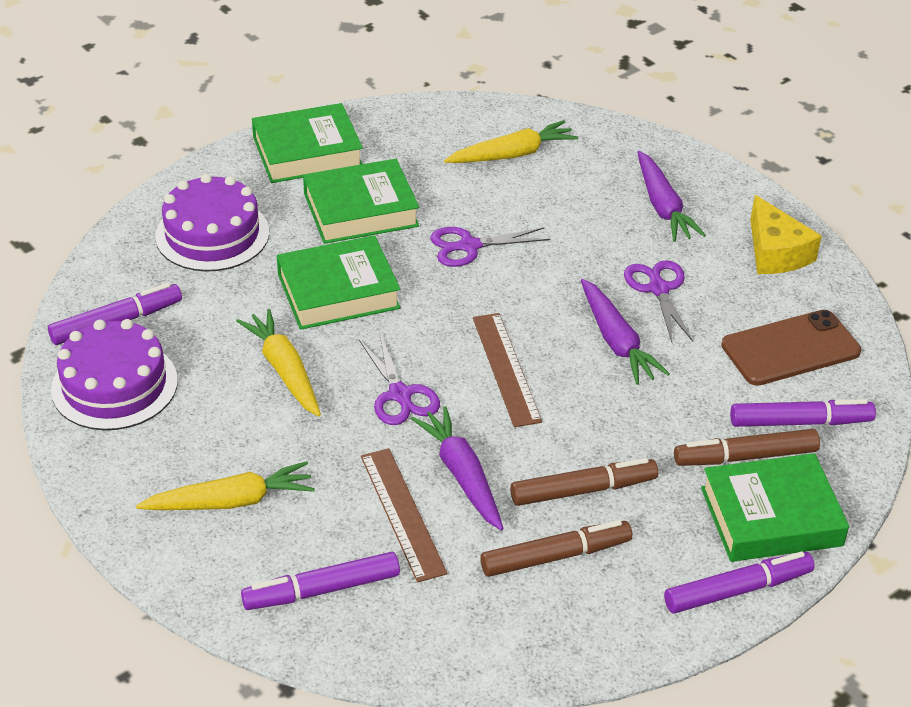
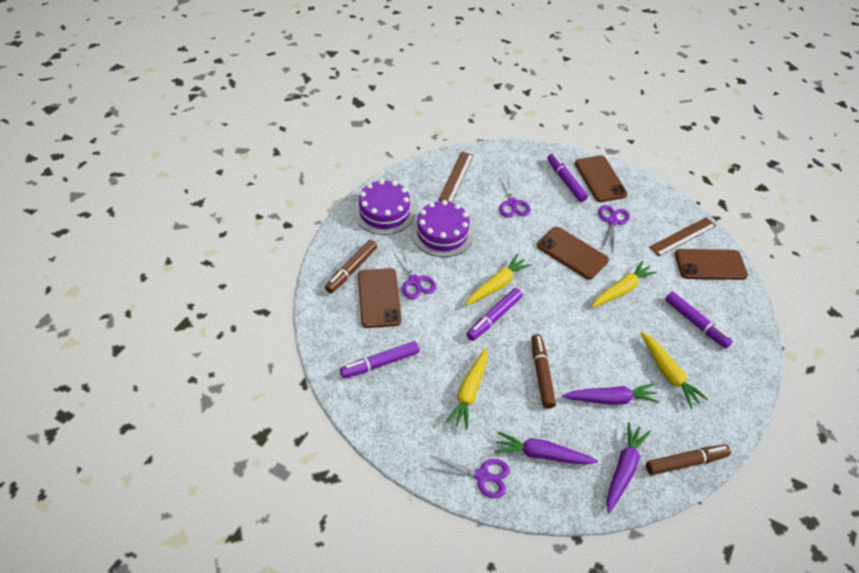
brown phone: 1 -> 4
green book: 4 -> 0
purple scissors: 3 -> 4
yellow carrot: 3 -> 4
yellow cheese: 1 -> 0

